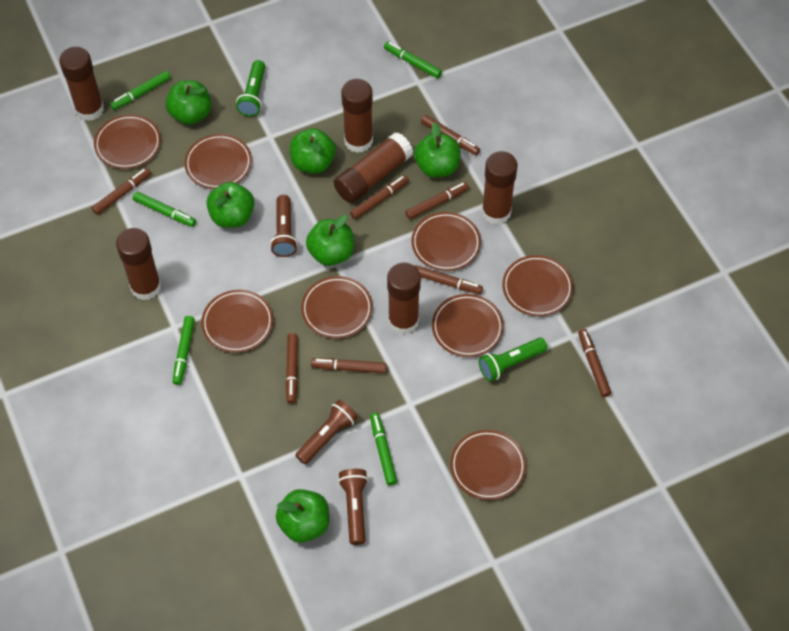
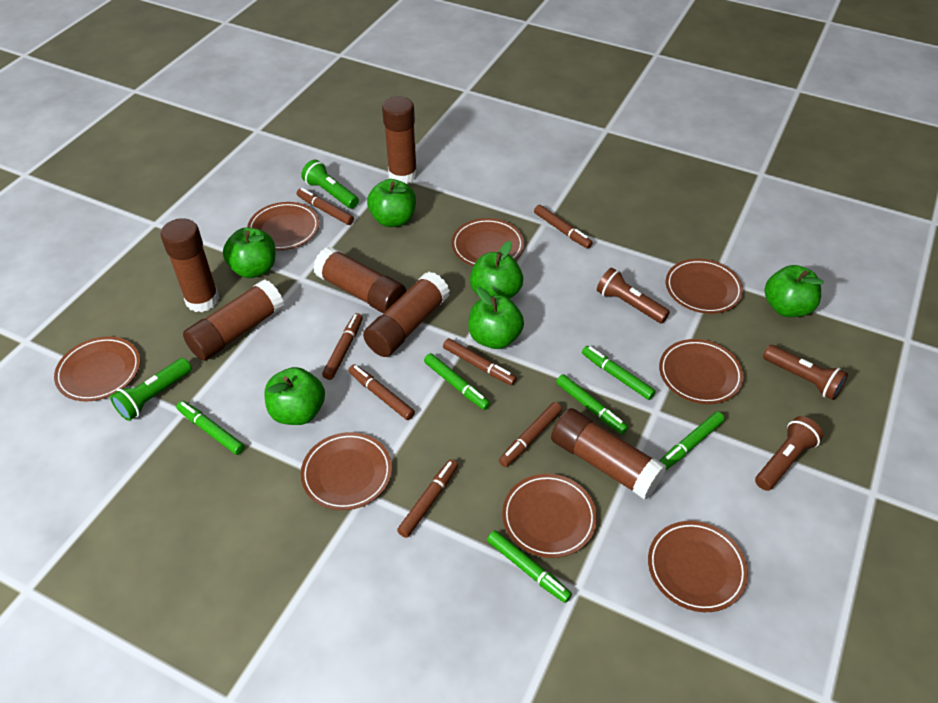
brown marker: 8 -> 7
green marker: 5 -> 6

